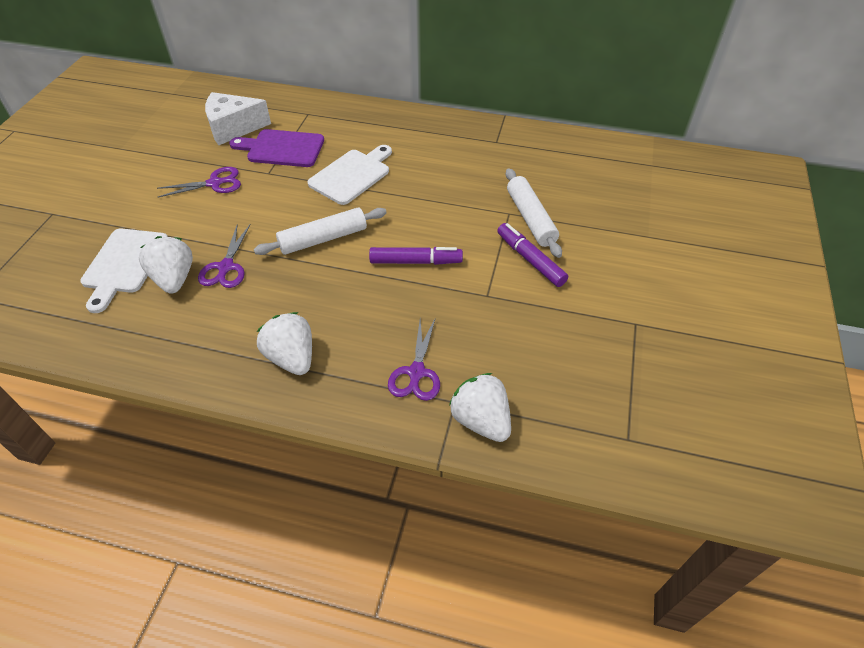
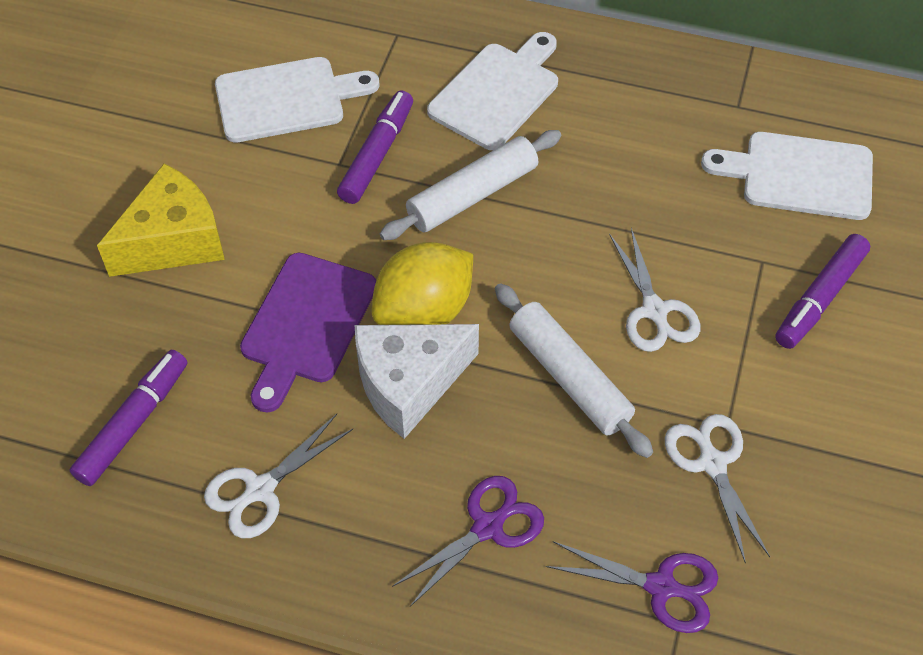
purple marker: 2 -> 3
purple scissors: 3 -> 2
white cutting board: 2 -> 3
white scissors: 0 -> 3
white strawberry: 3 -> 0
yellow cheese: 0 -> 1
yellow lemon: 0 -> 1

